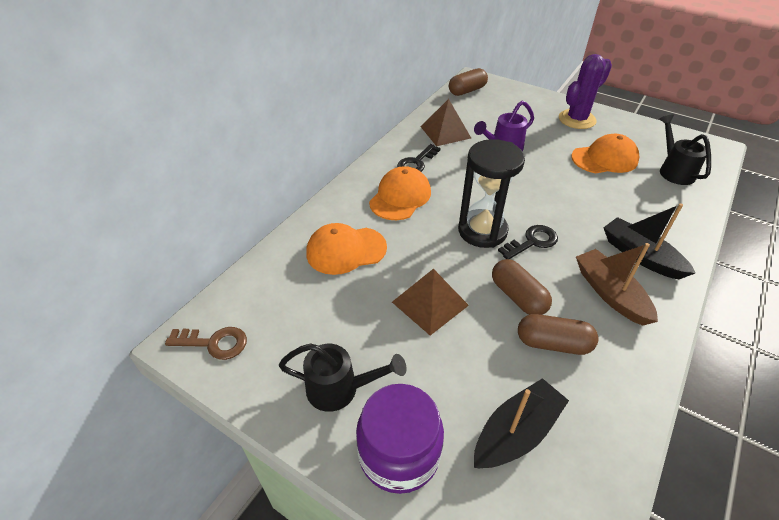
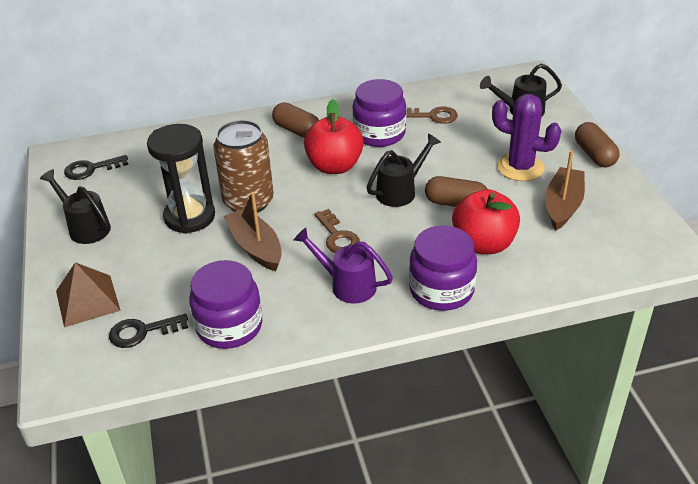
black boat: 2 -> 0
black watering can: 2 -> 3
brown boat: 1 -> 2
brown can: 0 -> 1
brown key: 1 -> 2
brown pyramid: 2 -> 1
orange cap: 3 -> 0
purple jar: 1 -> 3
red apple: 0 -> 2

